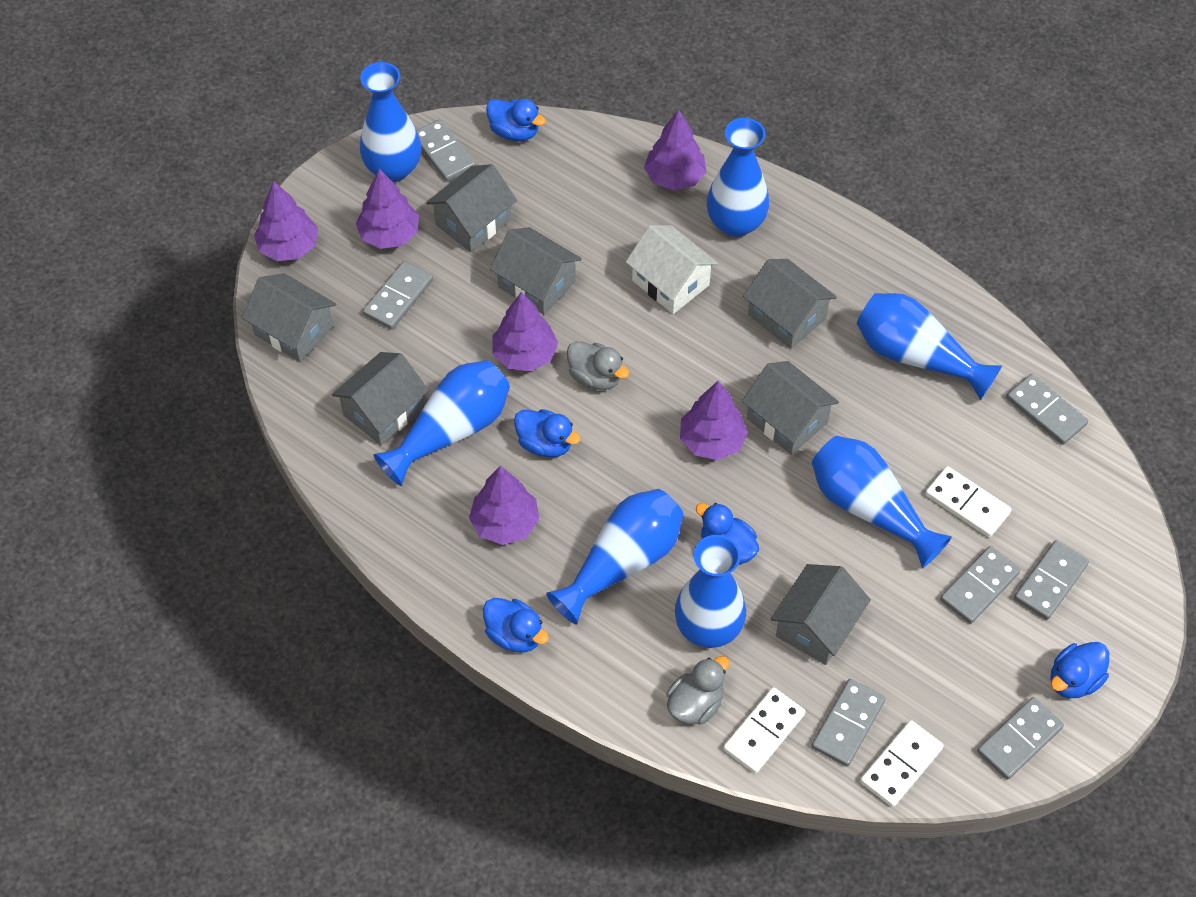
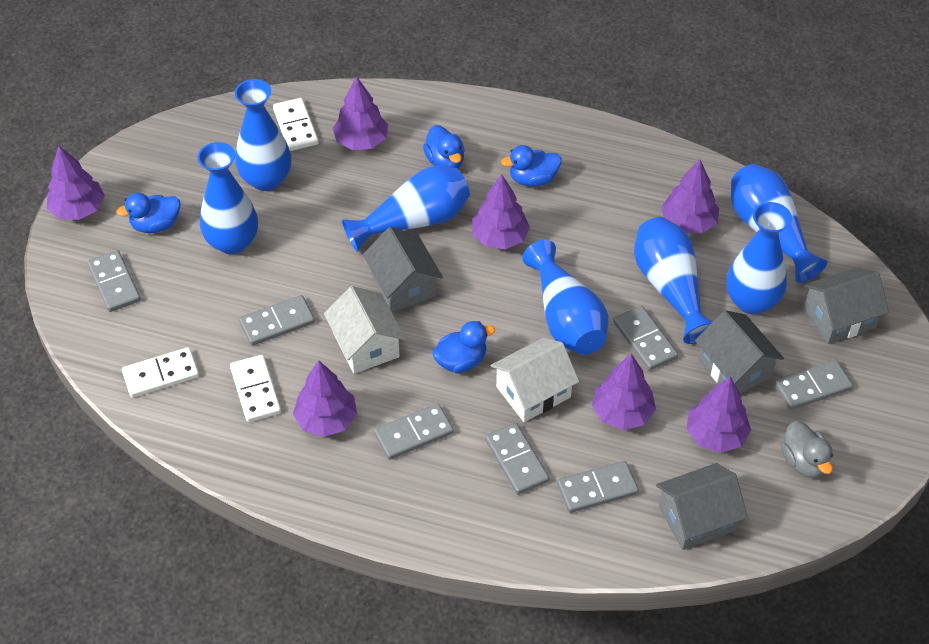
blue duck: 5 -> 4
grey duck: 2 -> 1
grey house: 7 -> 4
purple tree: 6 -> 7
white house: 1 -> 2

